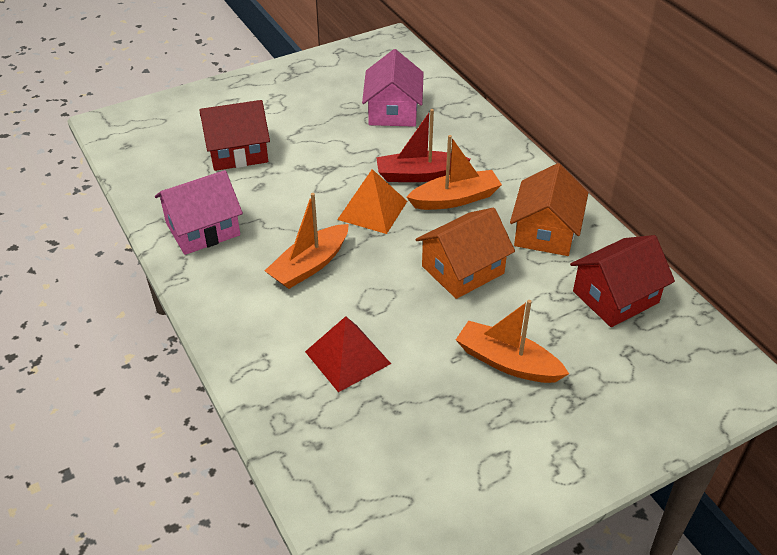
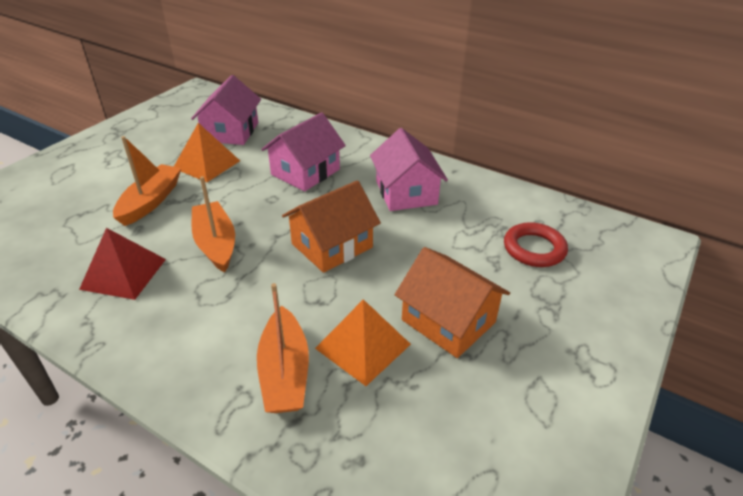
orange pyramid: 1 -> 2
pink house: 2 -> 3
red boat: 1 -> 0
red house: 2 -> 0
red ring: 0 -> 1

